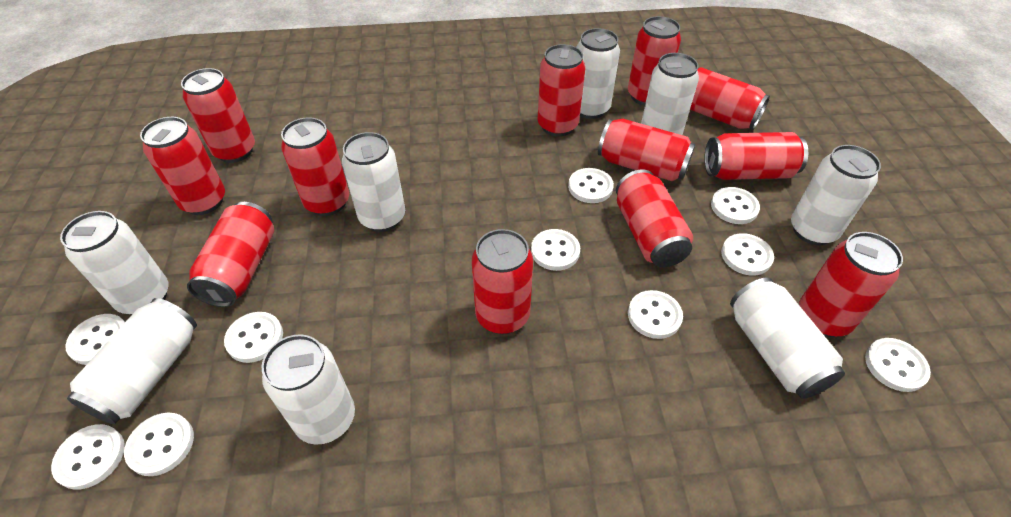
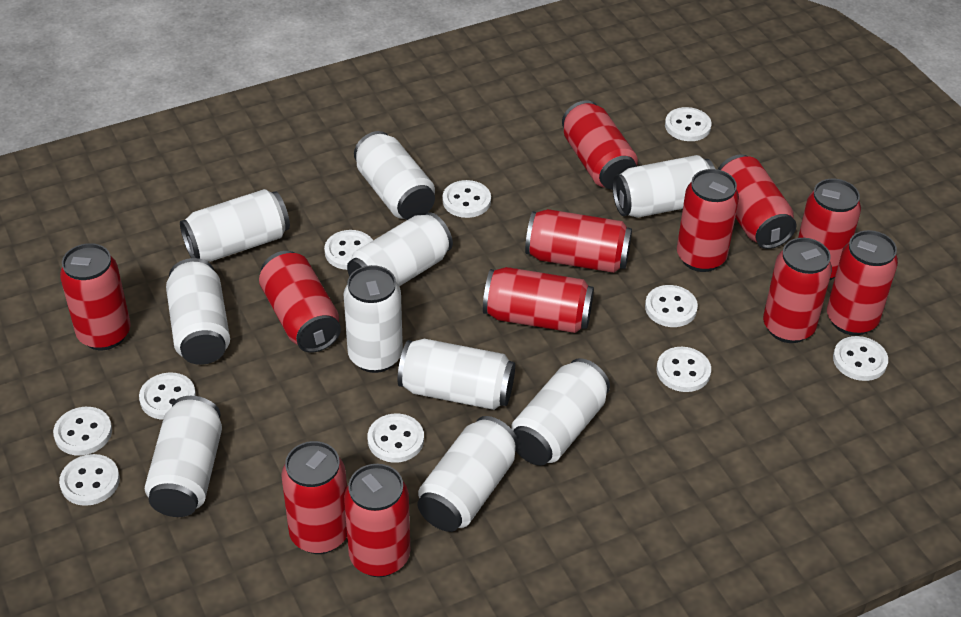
white can: 8 -> 10

